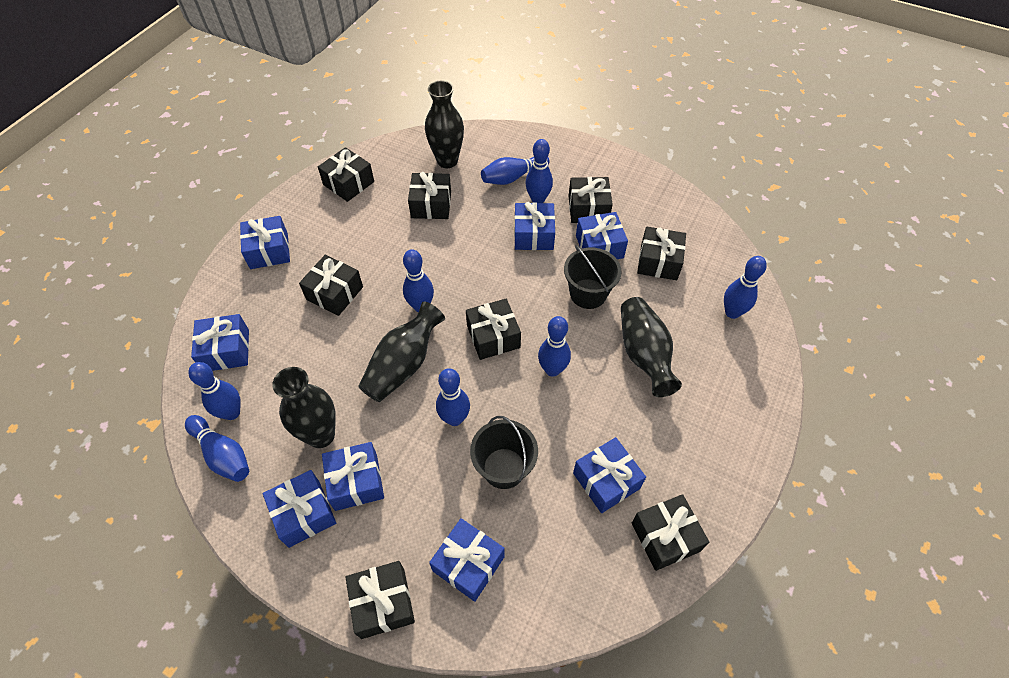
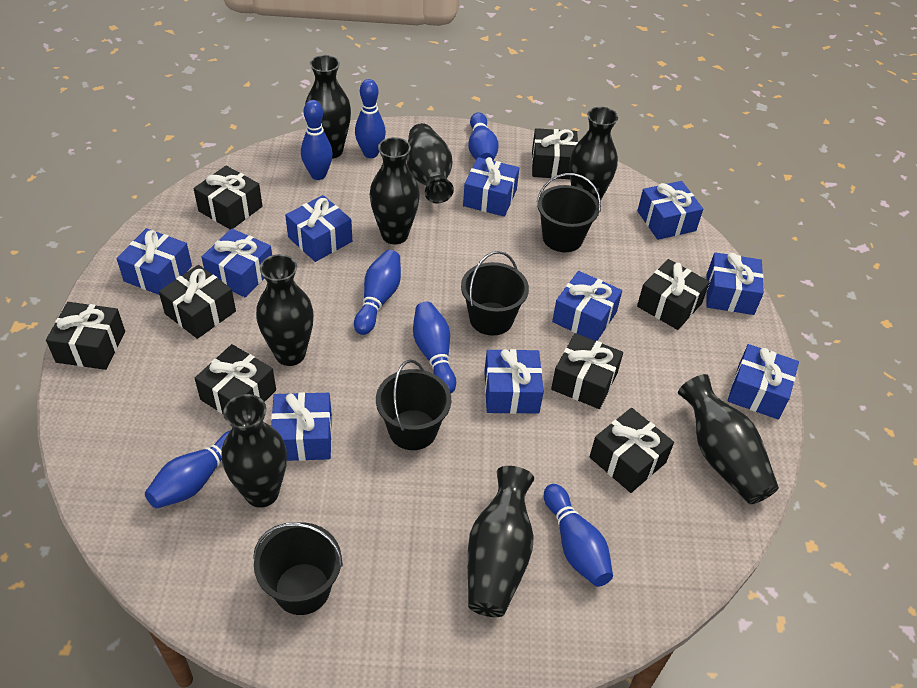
black bucket: 2 -> 4
black vase: 4 -> 8
blue bowling pin: 8 -> 7
blue gift: 8 -> 10

